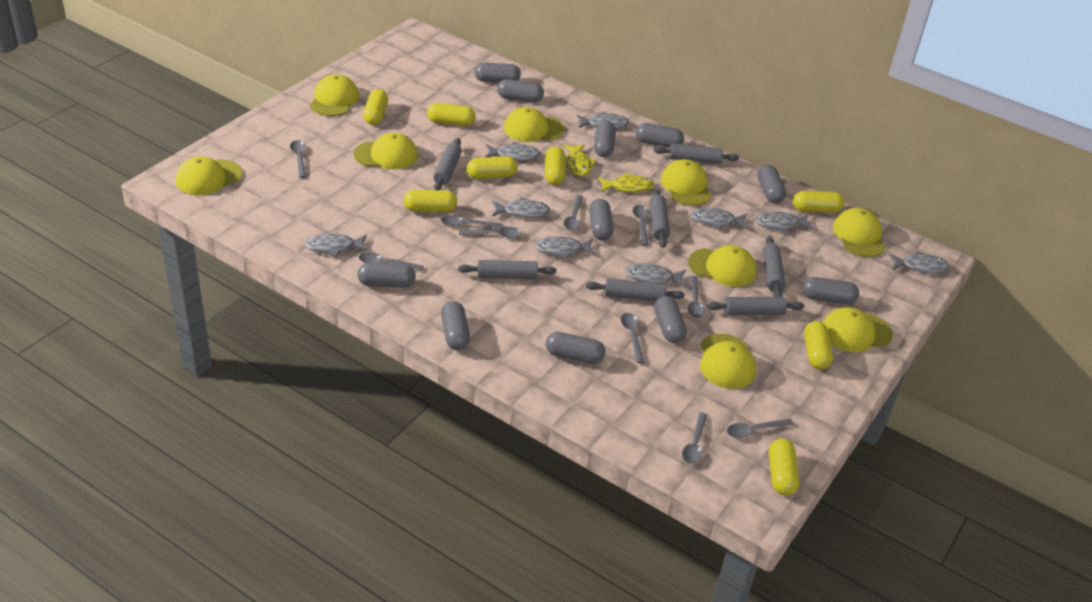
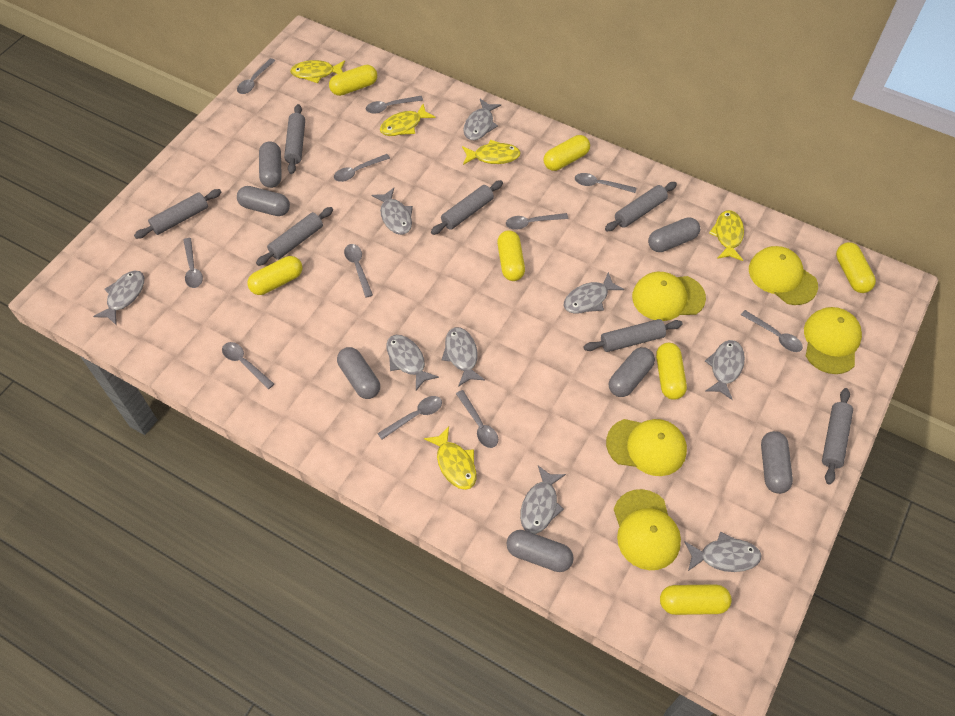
grey capsule: 11 -> 7
grey spoon: 10 -> 11
yellow cap: 9 -> 5
yellow capsule: 8 -> 7
yellow fish: 2 -> 5

